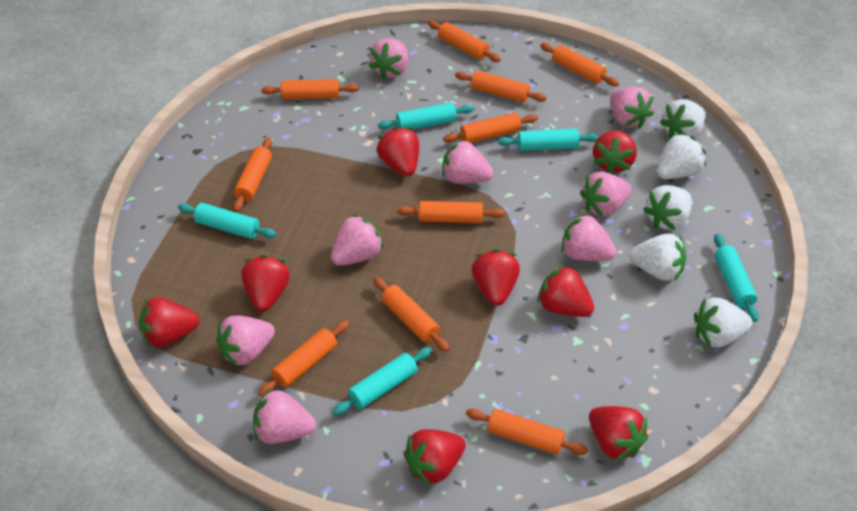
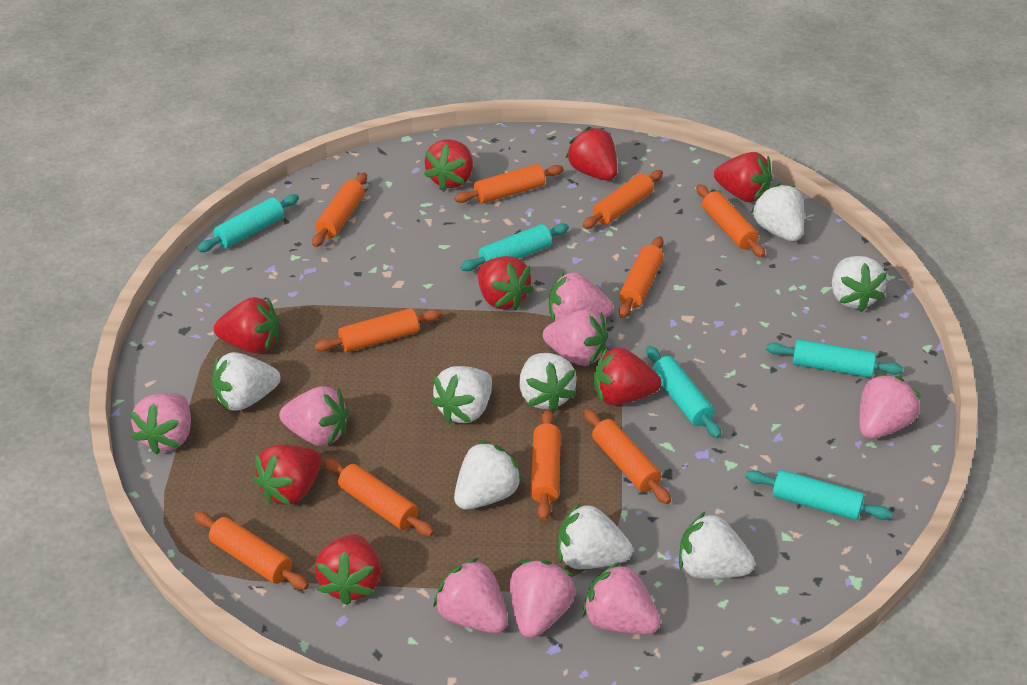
white strawberry: 5 -> 8

